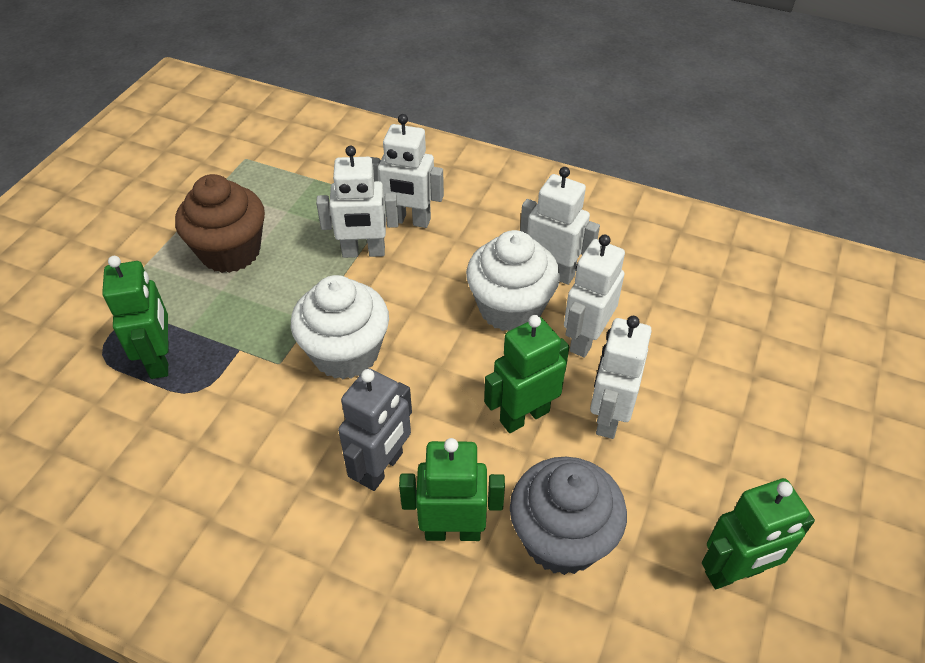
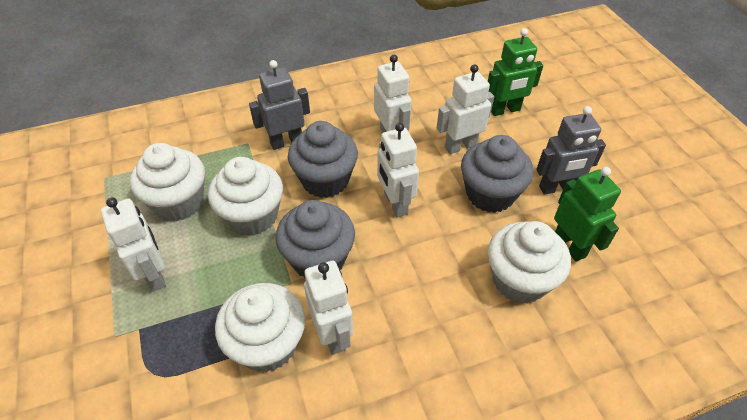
brown cupcake: 1 -> 0
green robot: 4 -> 2
grey cupcake: 1 -> 3
grey robot: 1 -> 2
white cupcake: 2 -> 4

